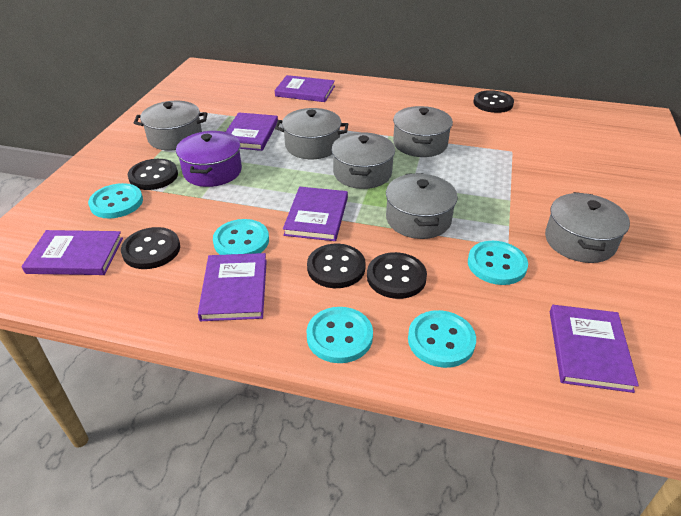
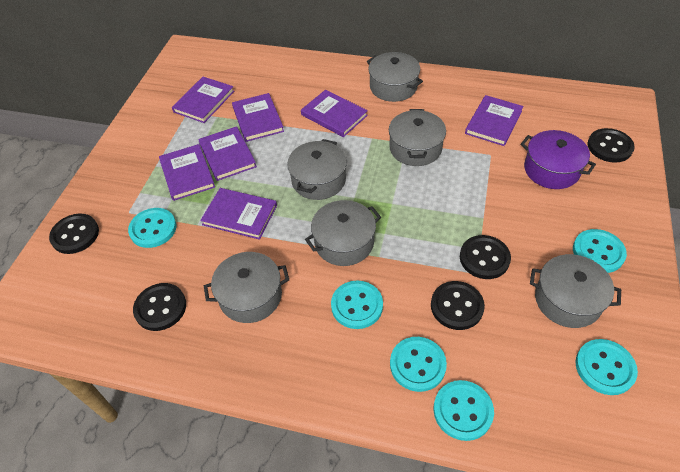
purple book: 6 -> 7
turquoise button: 5 -> 6

